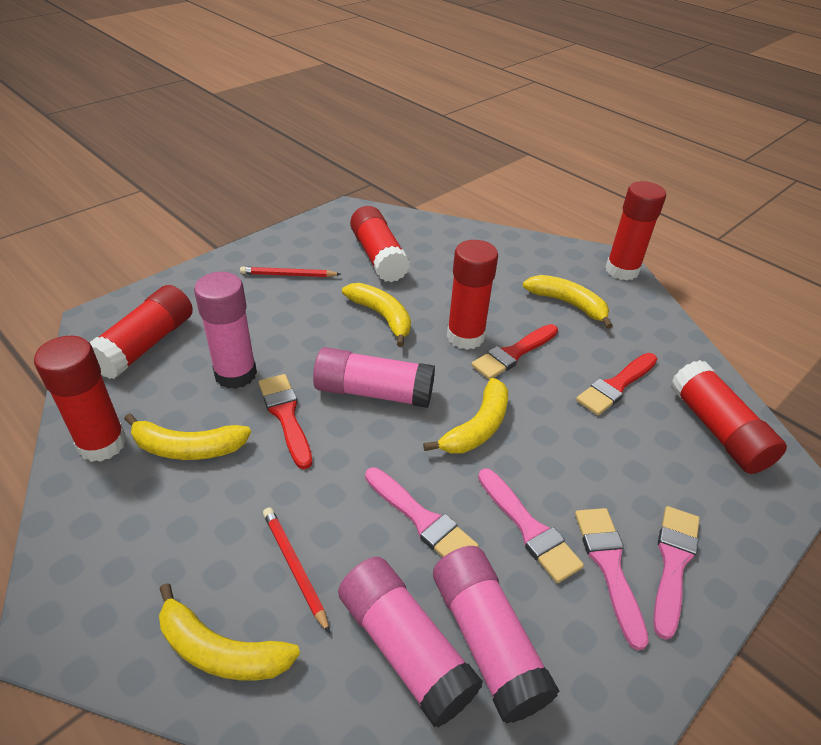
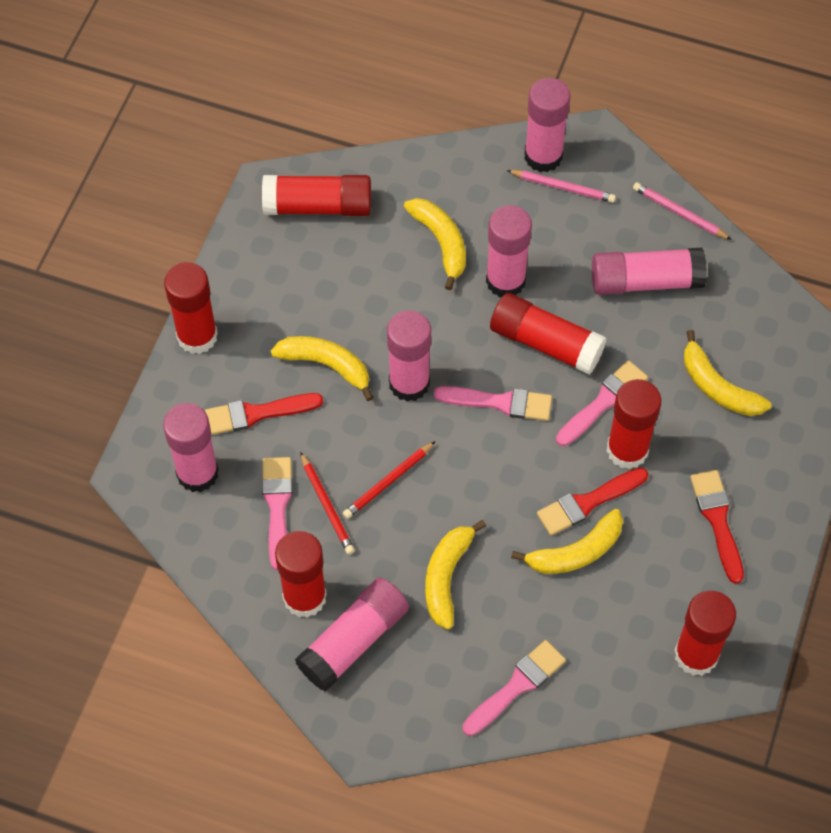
pink glue stick: 4 -> 6
pink pencil: 0 -> 2

